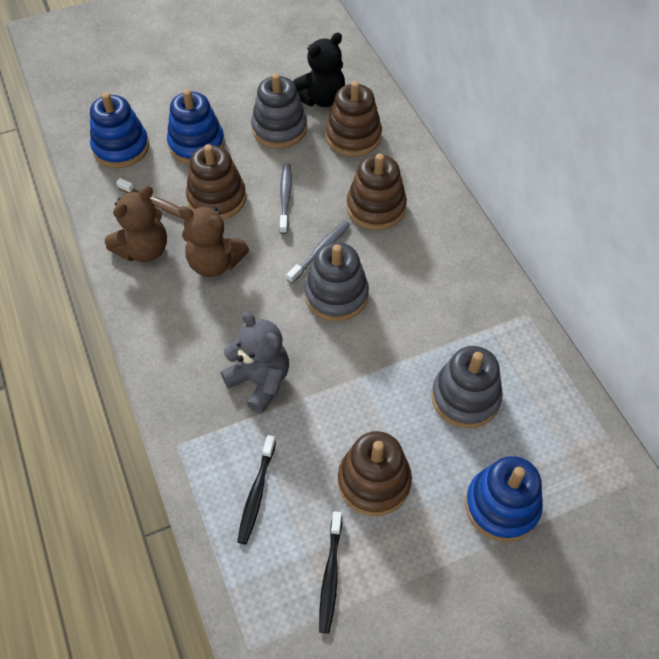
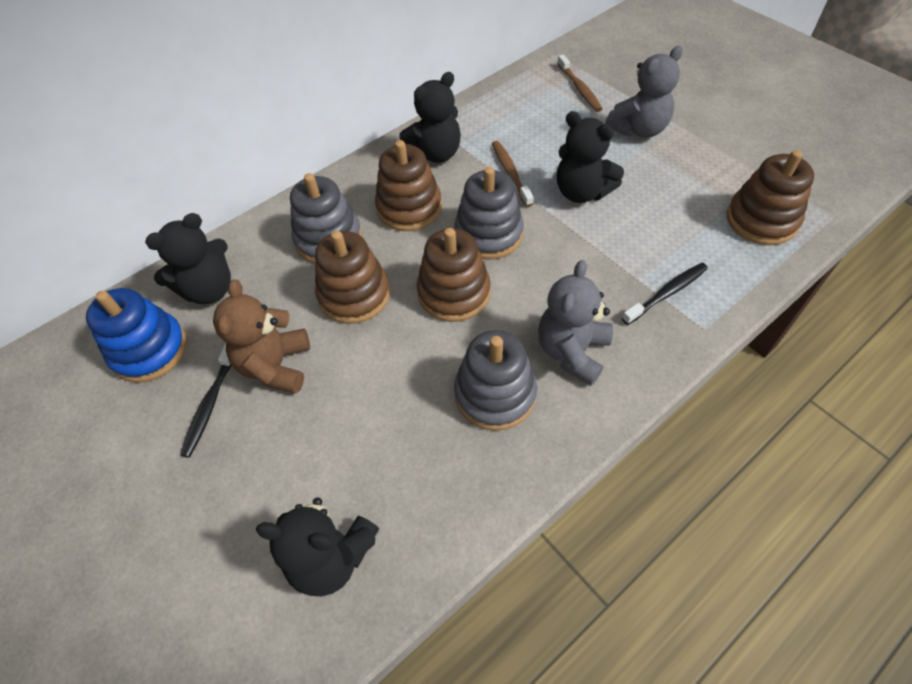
black teddy bear: 1 -> 4
blue stacking toy: 3 -> 1
brown teddy bear: 2 -> 1
brown toothbrush: 1 -> 2
grey teddy bear: 1 -> 2
grey toothbrush: 2 -> 0

